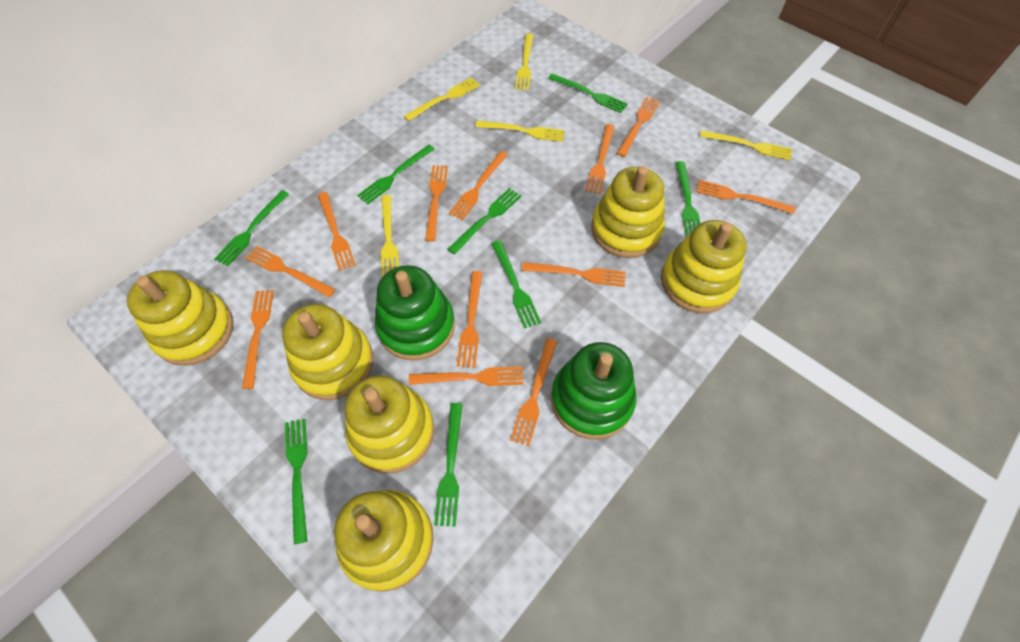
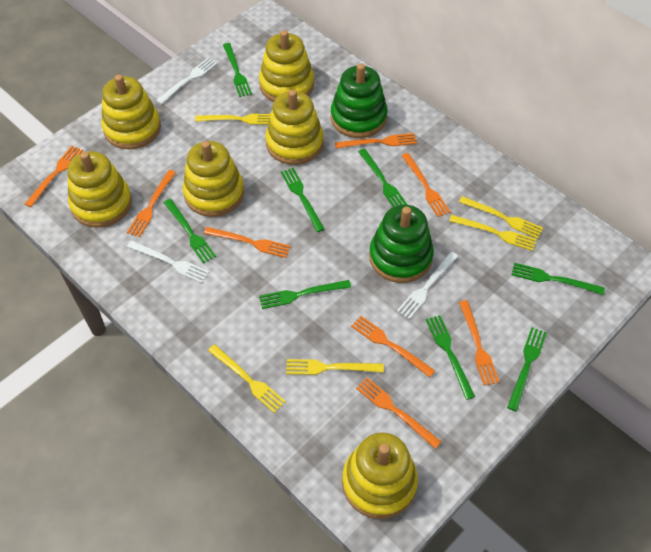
orange fork: 12 -> 8
white fork: 0 -> 3

